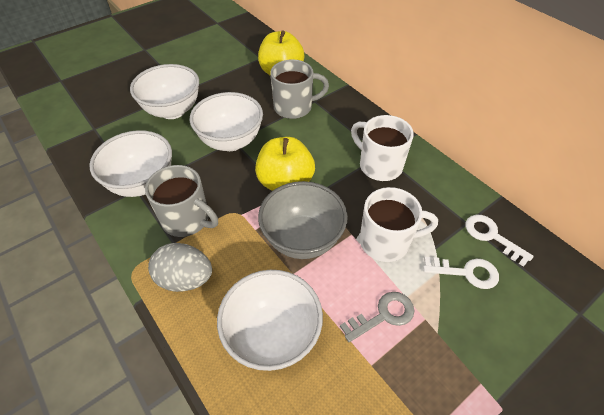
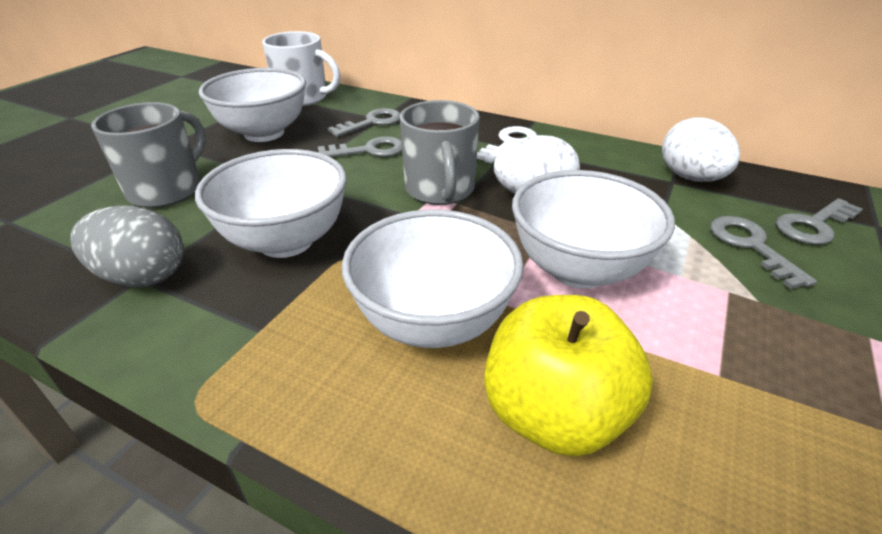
grey bowl: 1 -> 0
grey key: 1 -> 4
white egg: 0 -> 2
white key: 2 -> 1
white mug: 2 -> 1
yellow apple: 2 -> 1

